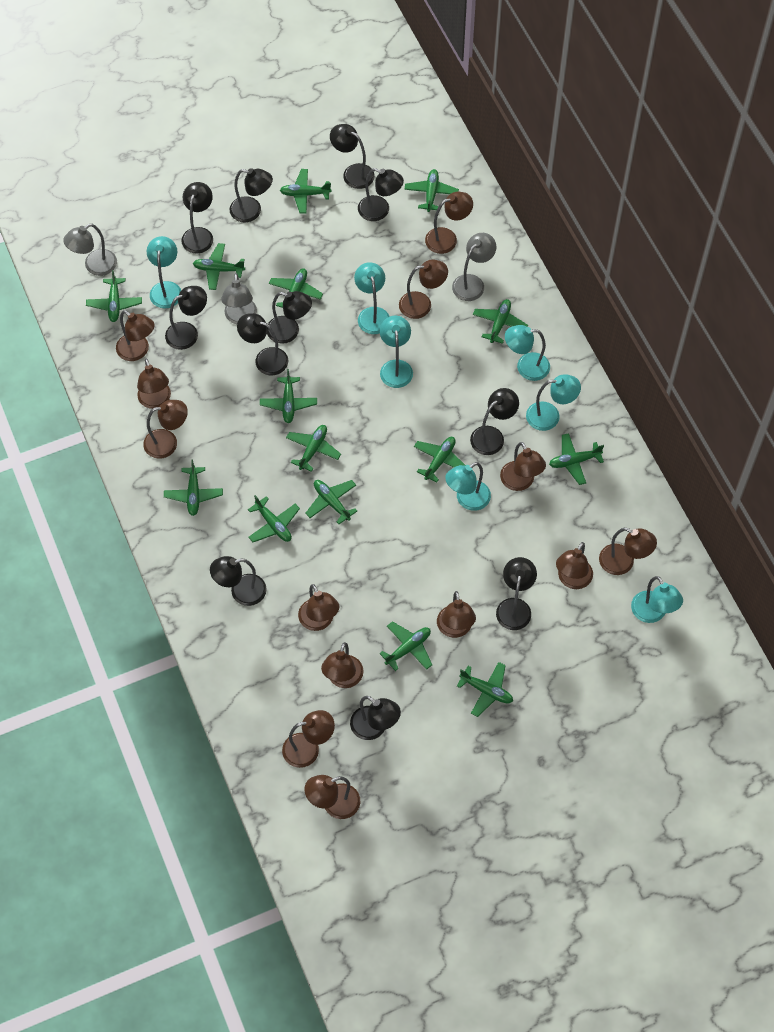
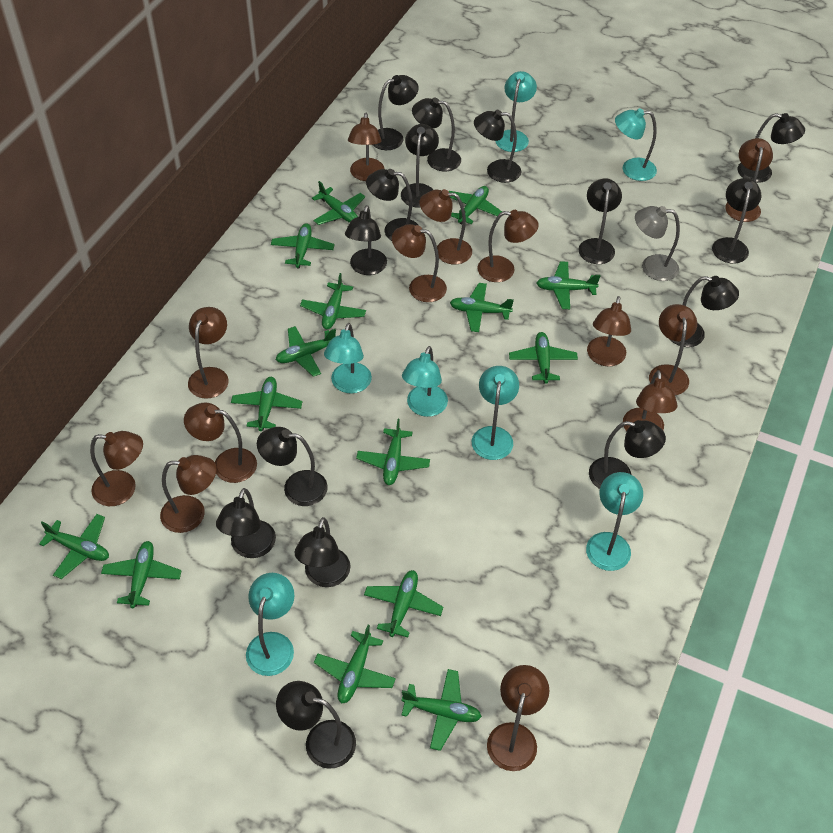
black lamp: 11 -> 15
grey lamp: 3 -> 1

